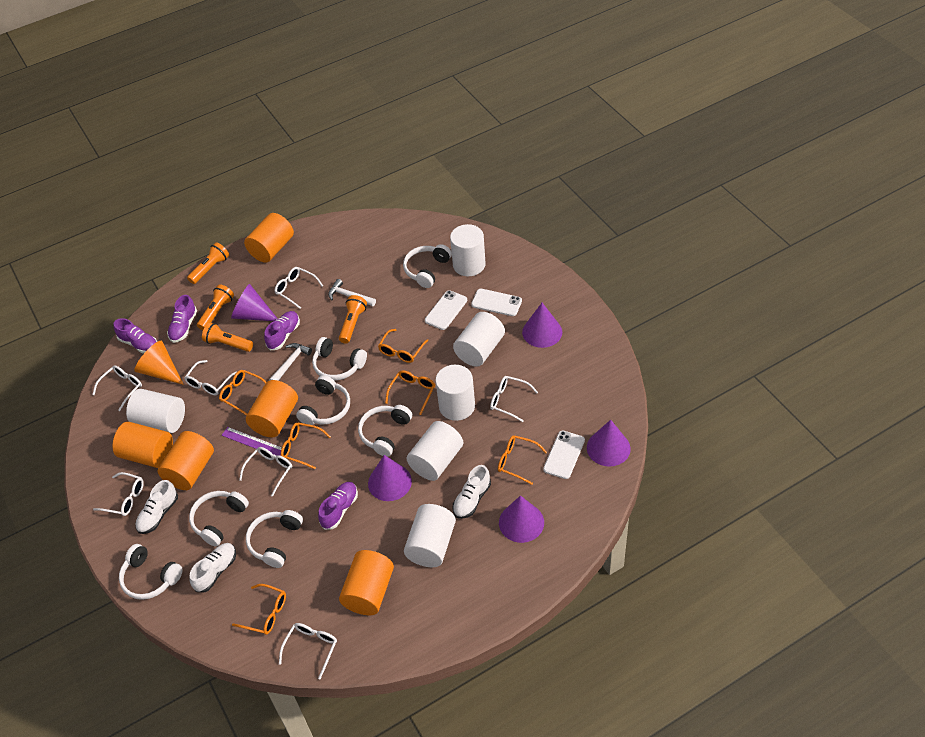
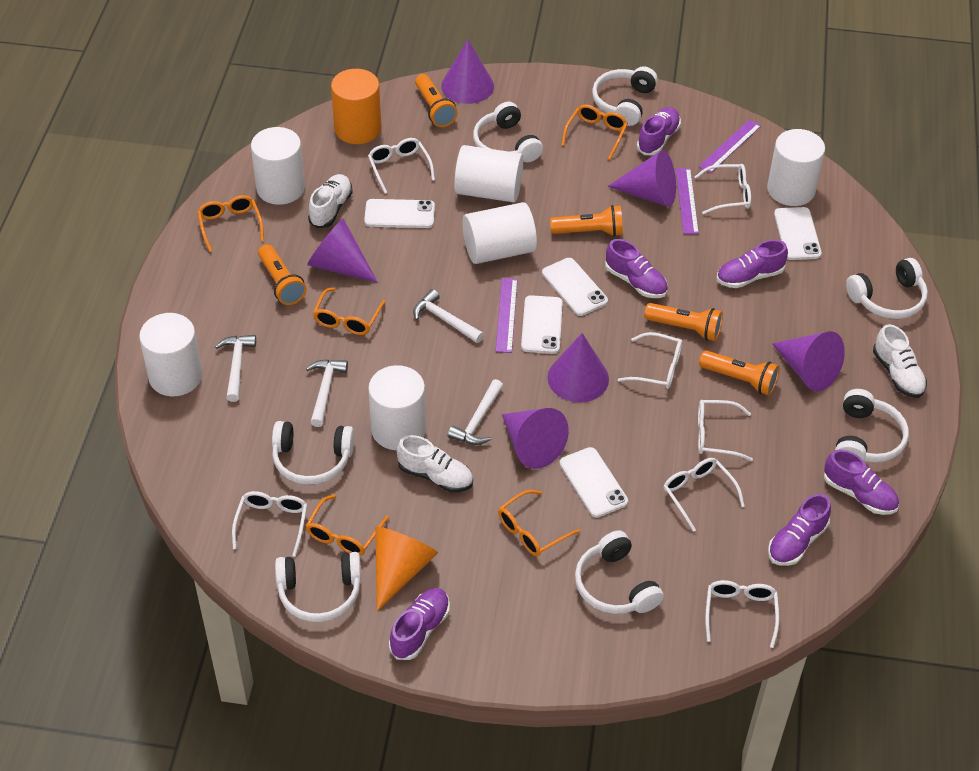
orange cylinder: 5 -> 1
orange flashlight: 4 -> 5
orange glasses: 6 -> 5
purple cone: 5 -> 6
purple ruler: 1 -> 3
purple shoe: 4 -> 6
white hammer: 2 -> 4
white phone: 3 -> 5

